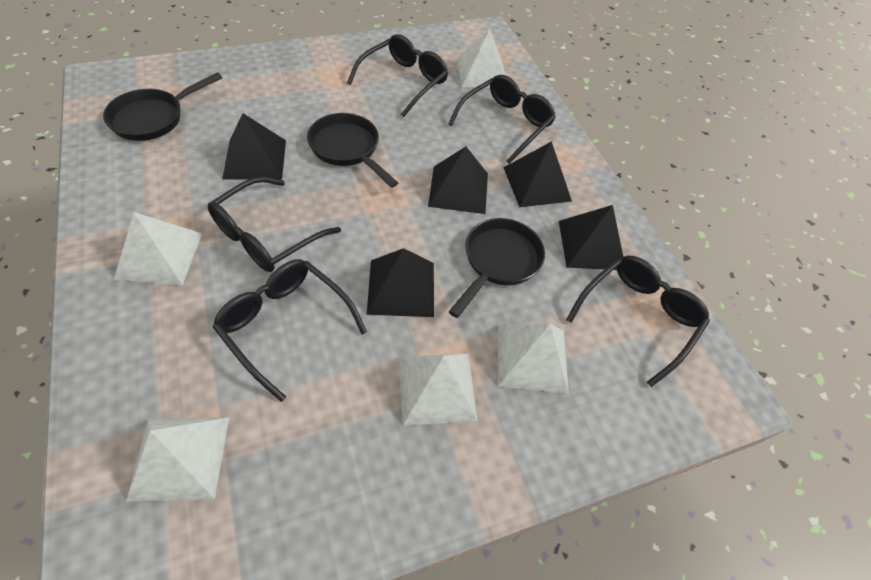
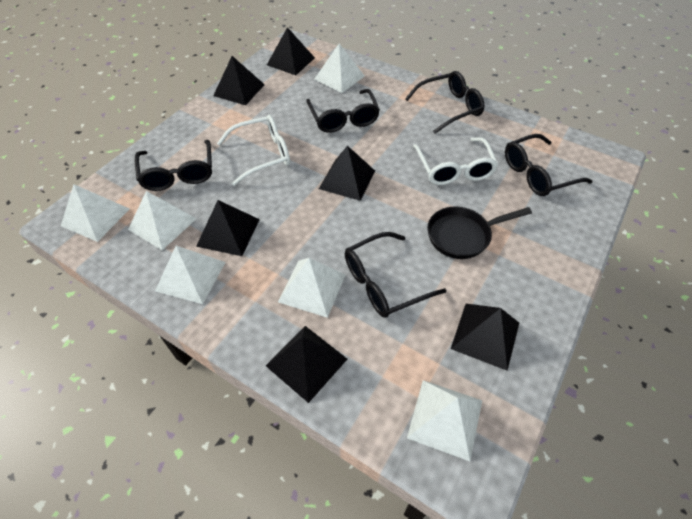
black pan: 3 -> 1
black pyramid: 5 -> 6
white glasses: 0 -> 2
white pyramid: 5 -> 6

